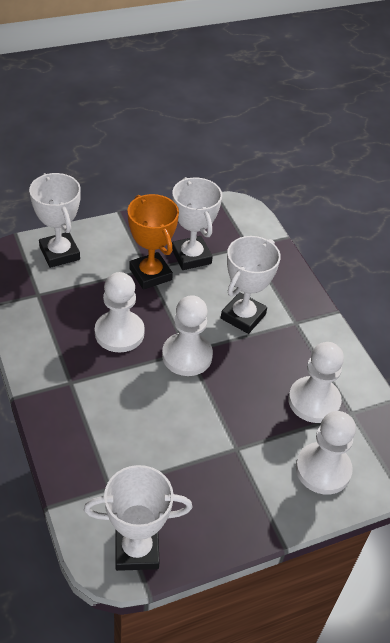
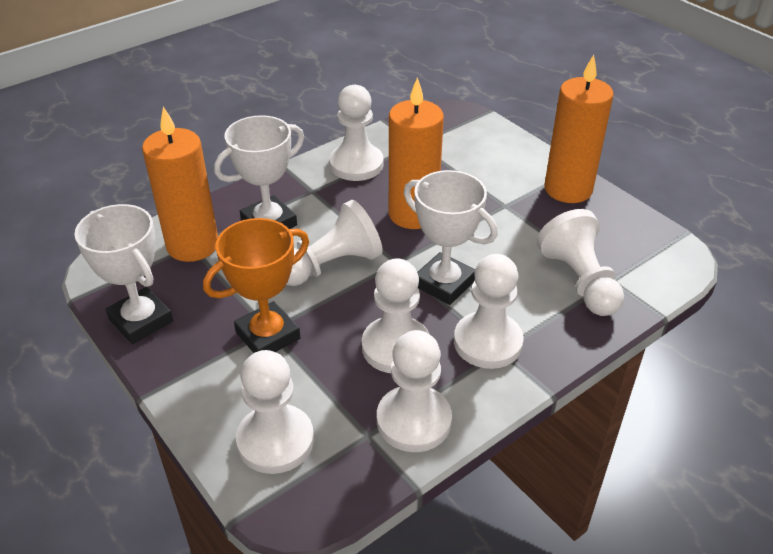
orange candle: 0 -> 3
white pawn: 4 -> 7
white trophy: 4 -> 3

